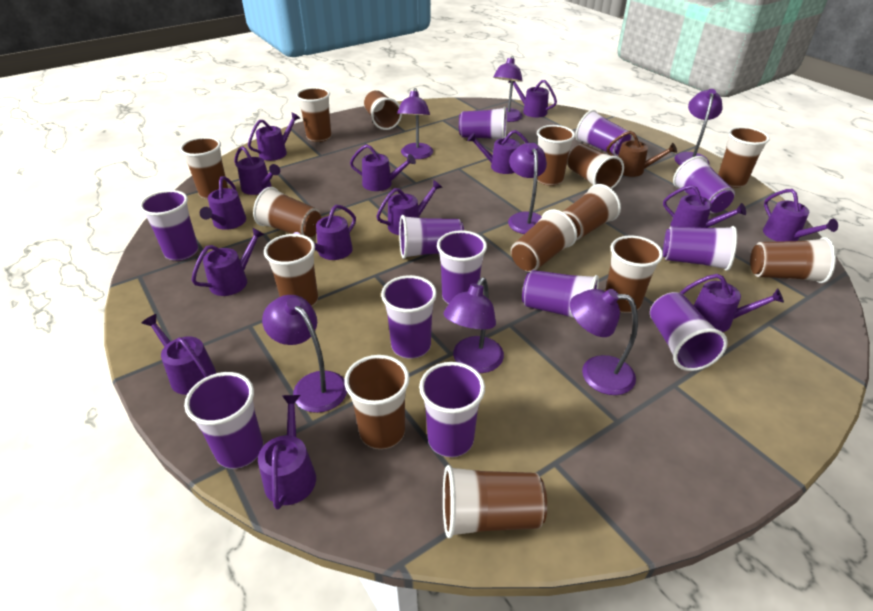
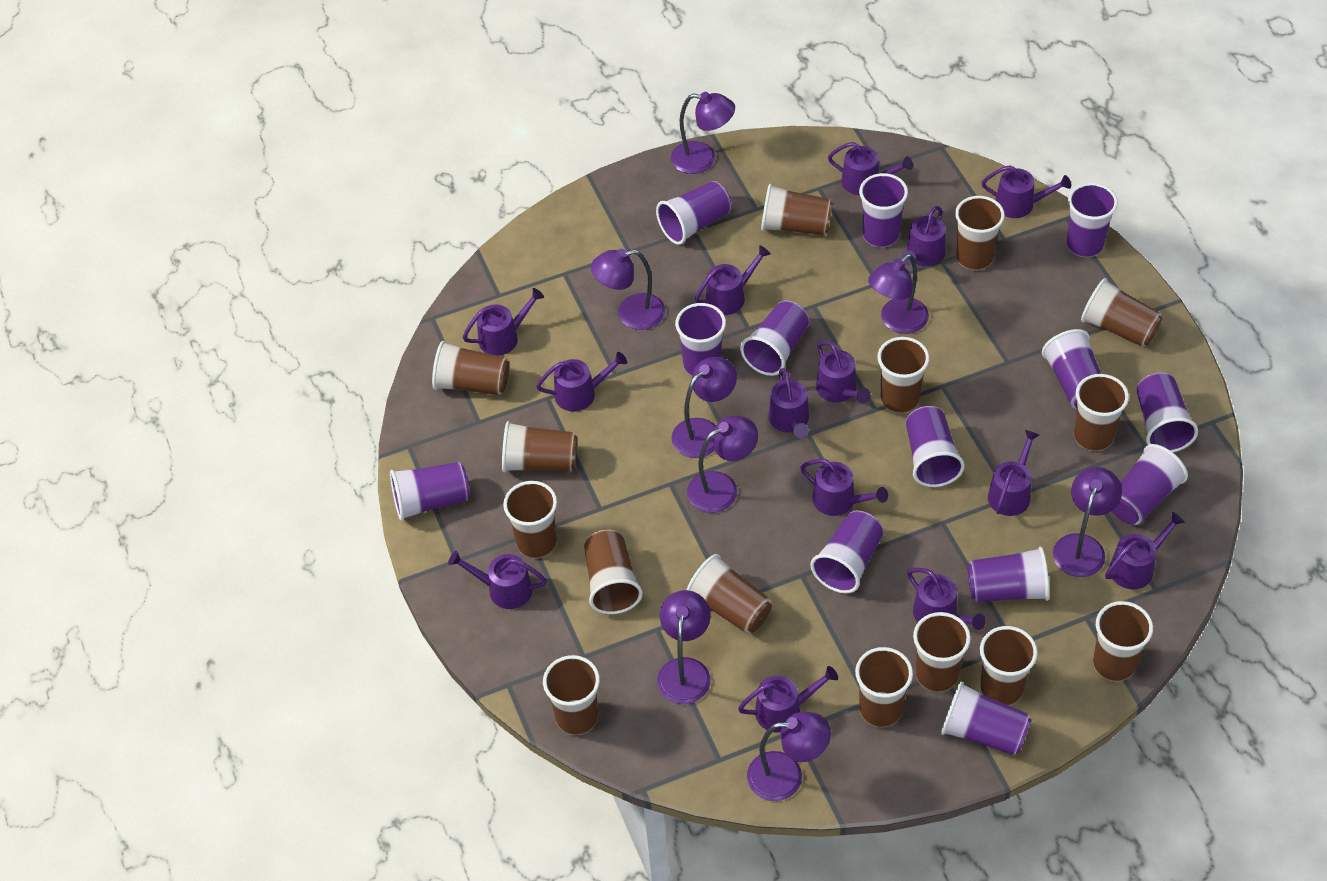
brown cup: 14 -> 15
brown watering can: 1 -> 0
purple cup: 12 -> 13
purple lamp: 7 -> 8

